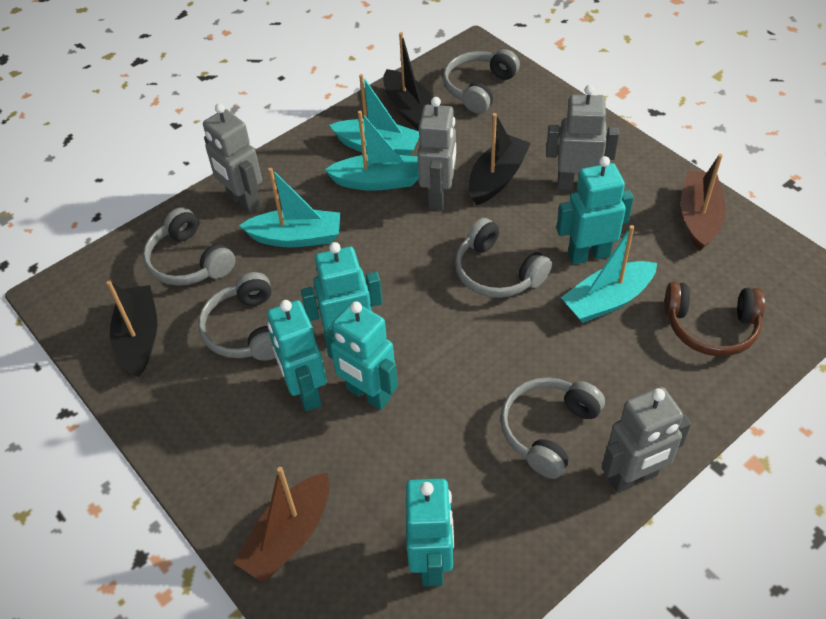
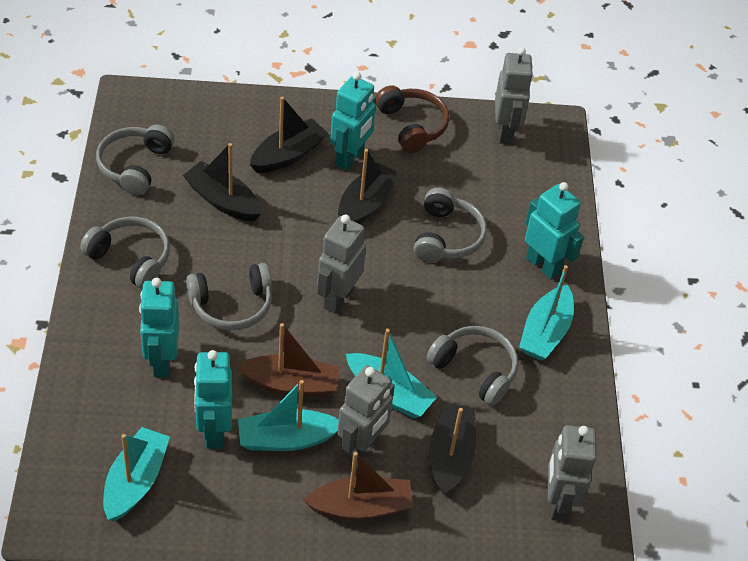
black boat: 3 -> 4
turquoise robot: 5 -> 4

